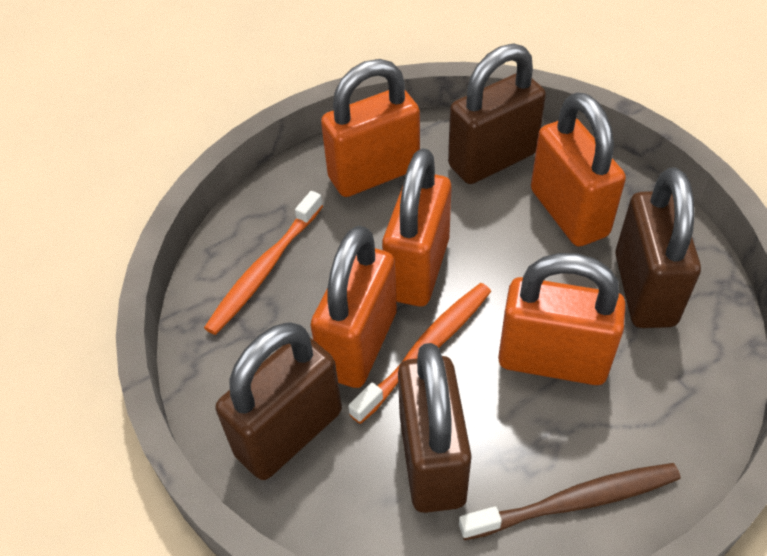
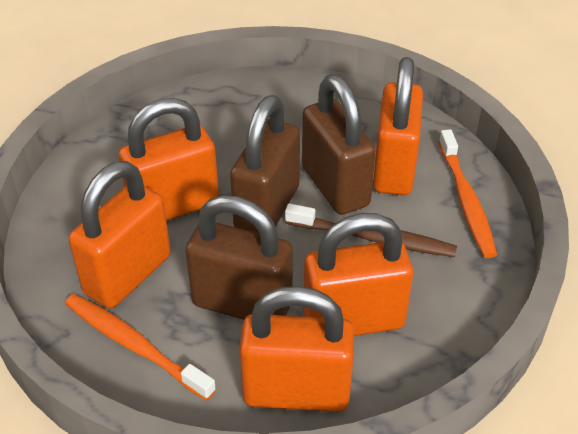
brown padlock: 4 -> 3

